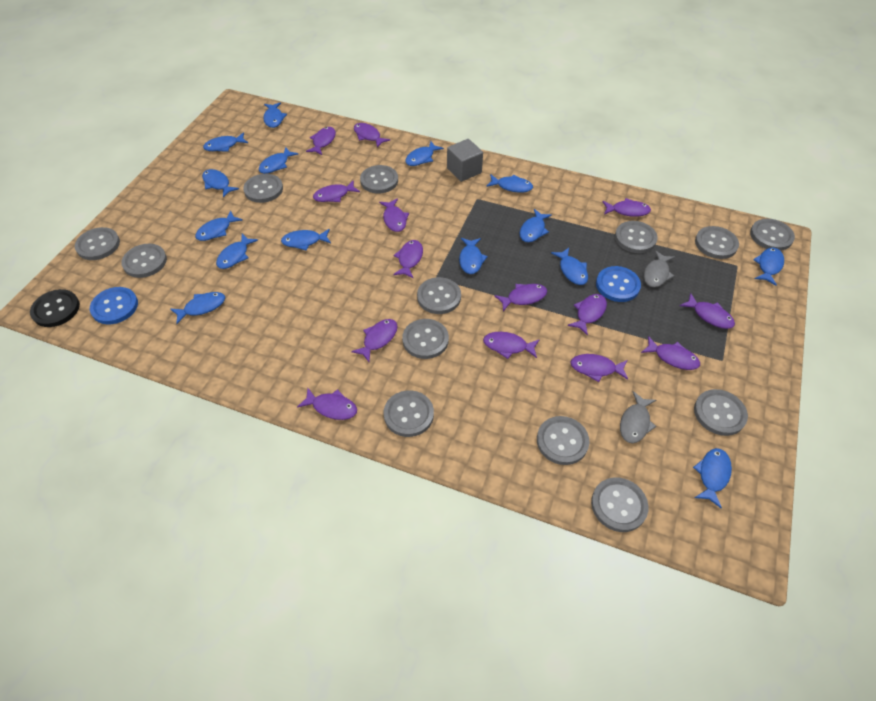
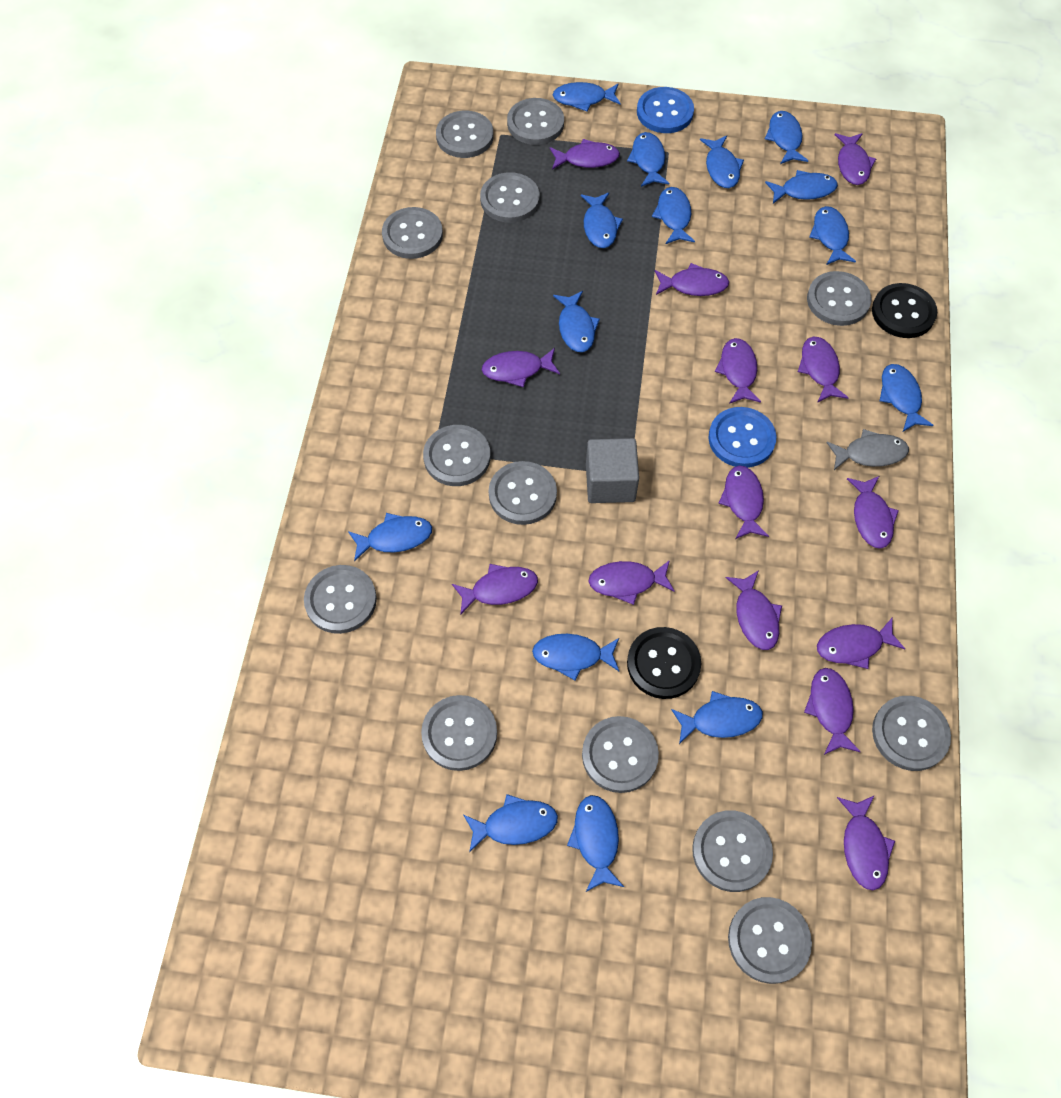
black button: 1 -> 2
grey fish: 2 -> 1

